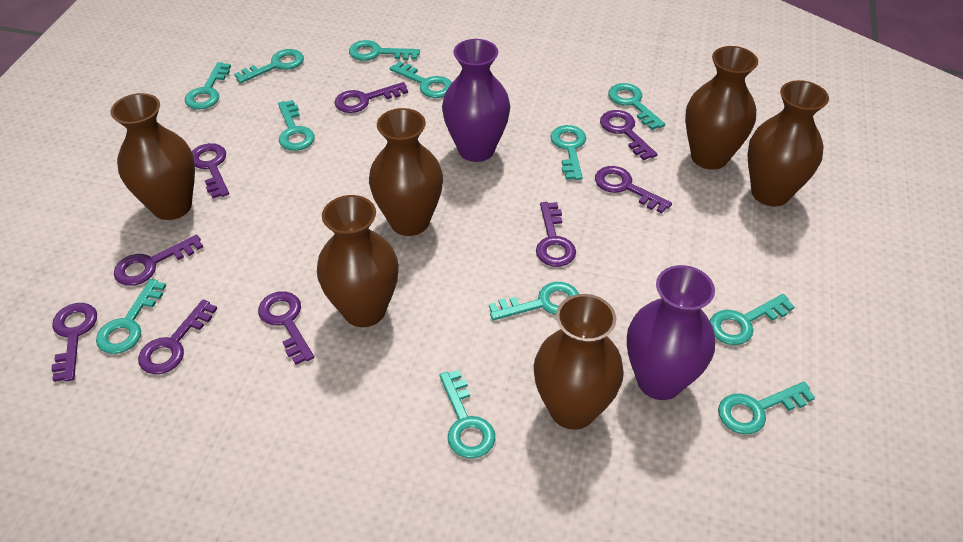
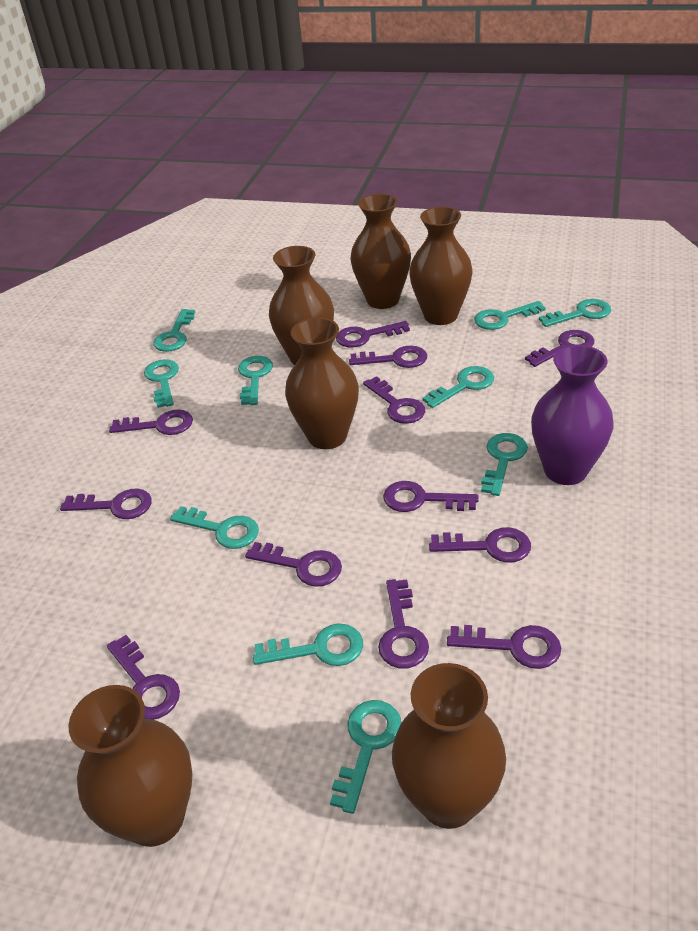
purple key: 9 -> 12
purple vase: 2 -> 1
turquoise key: 12 -> 10

